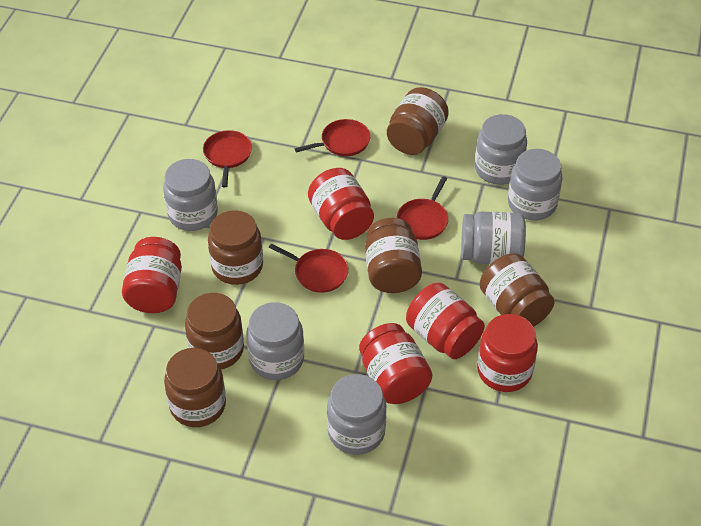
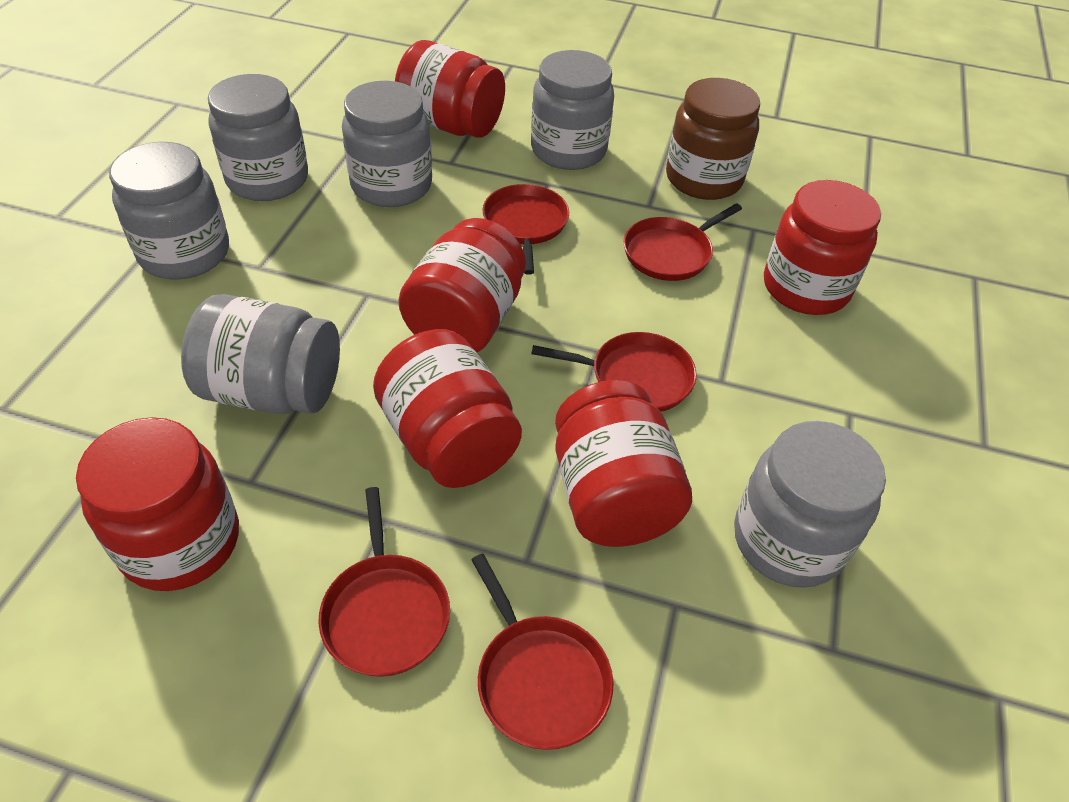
brown jar: 6 -> 1
red jar: 5 -> 6
red pan: 4 -> 5

